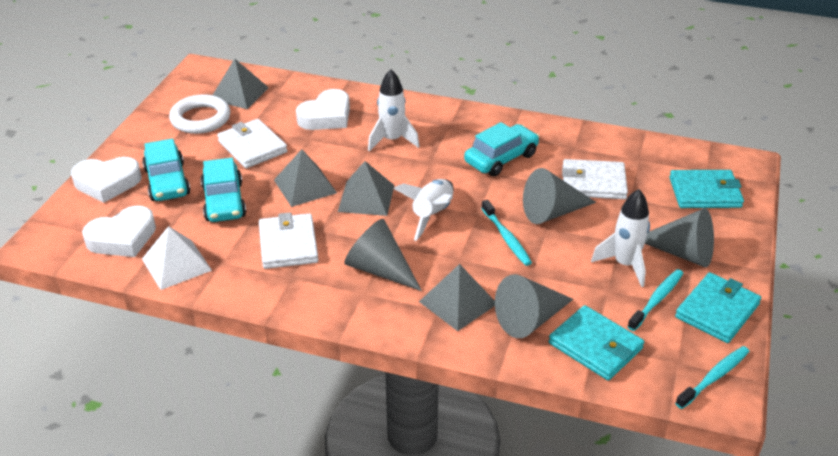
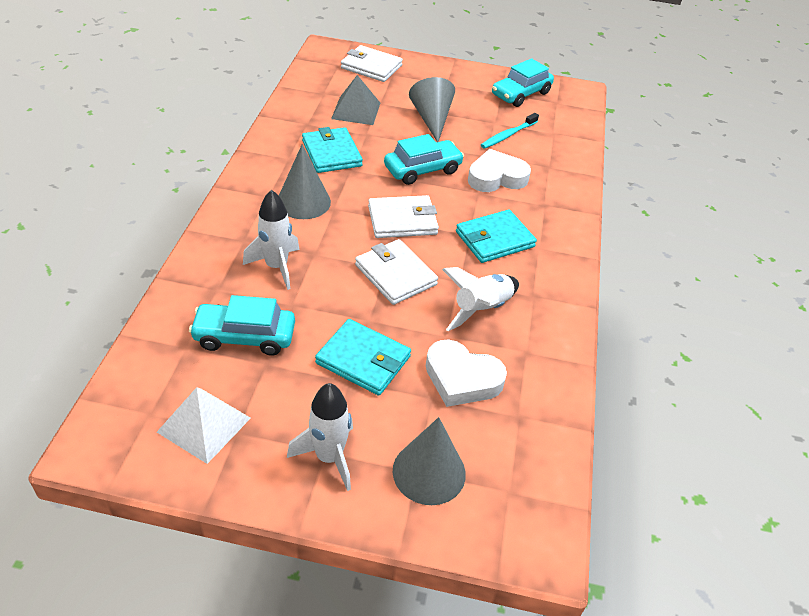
grey cone: 4 -> 3
grey pyramid: 4 -> 1
turquoise toothbrush: 3 -> 1
white heart: 3 -> 2
white ring: 1 -> 0

